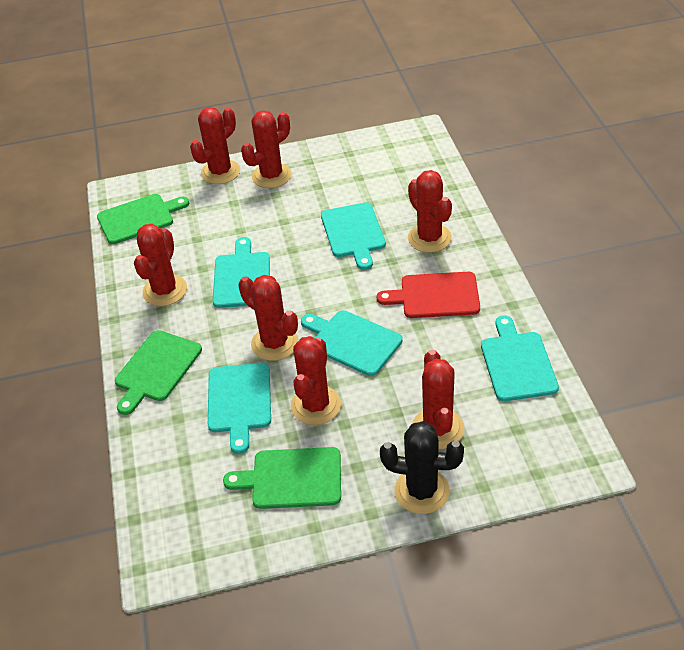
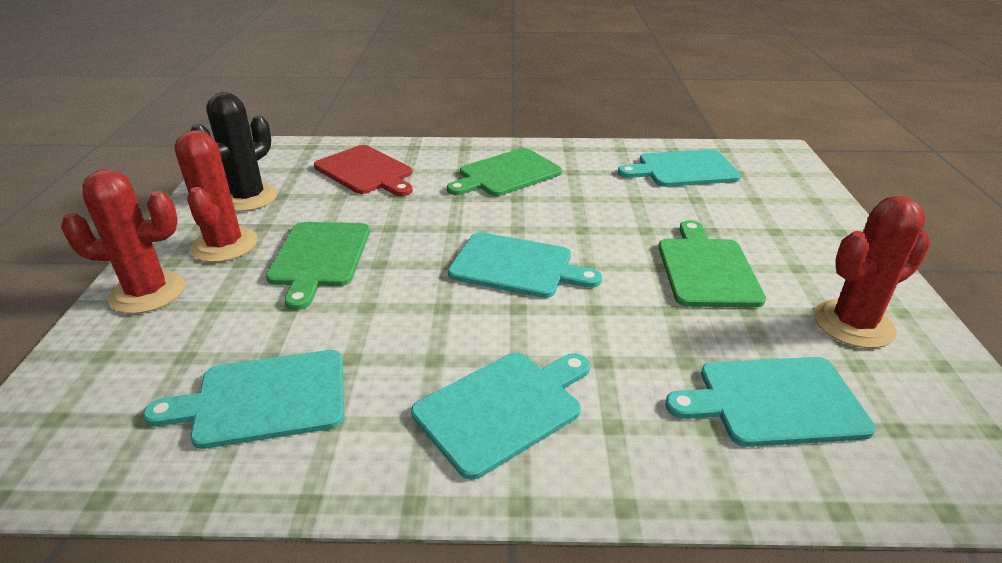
red cactus: 7 -> 3

